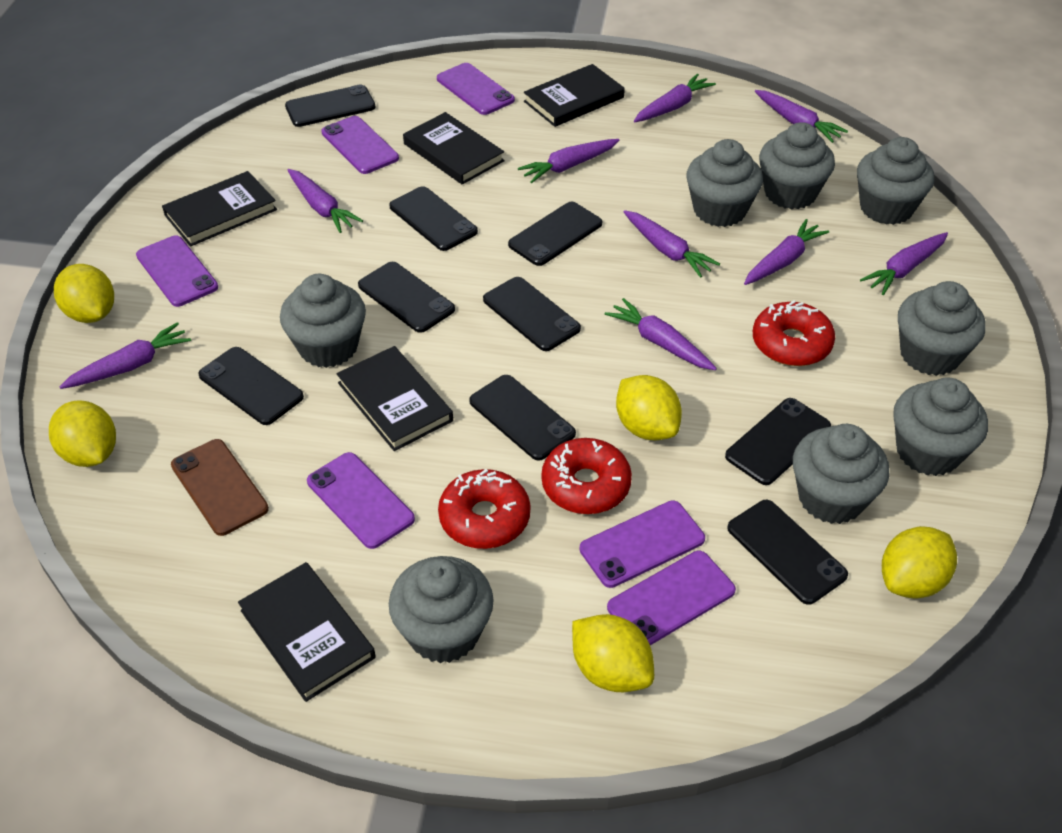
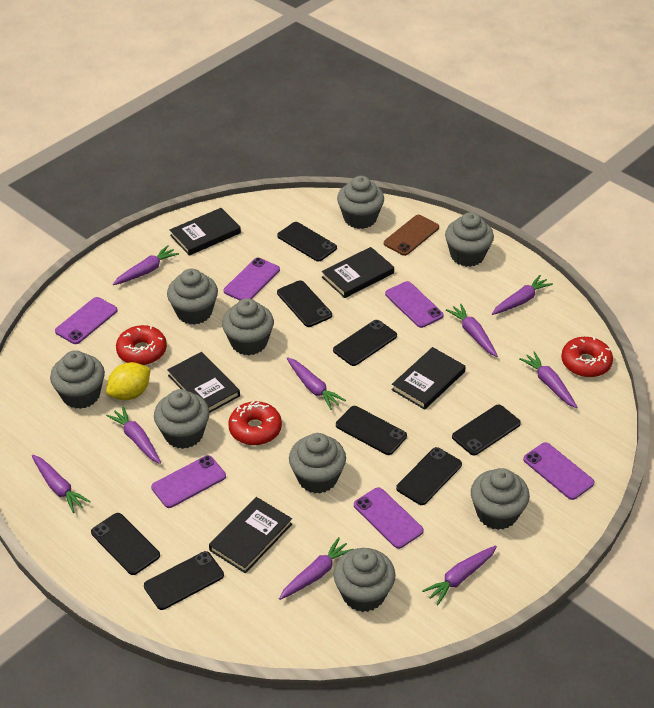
black phone: 9 -> 8
grey cupcake: 8 -> 9
yellow lemon: 5 -> 1

